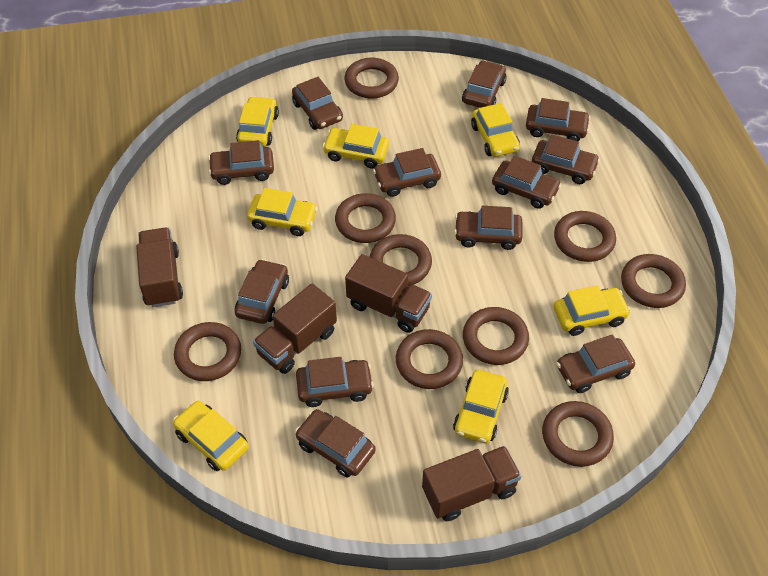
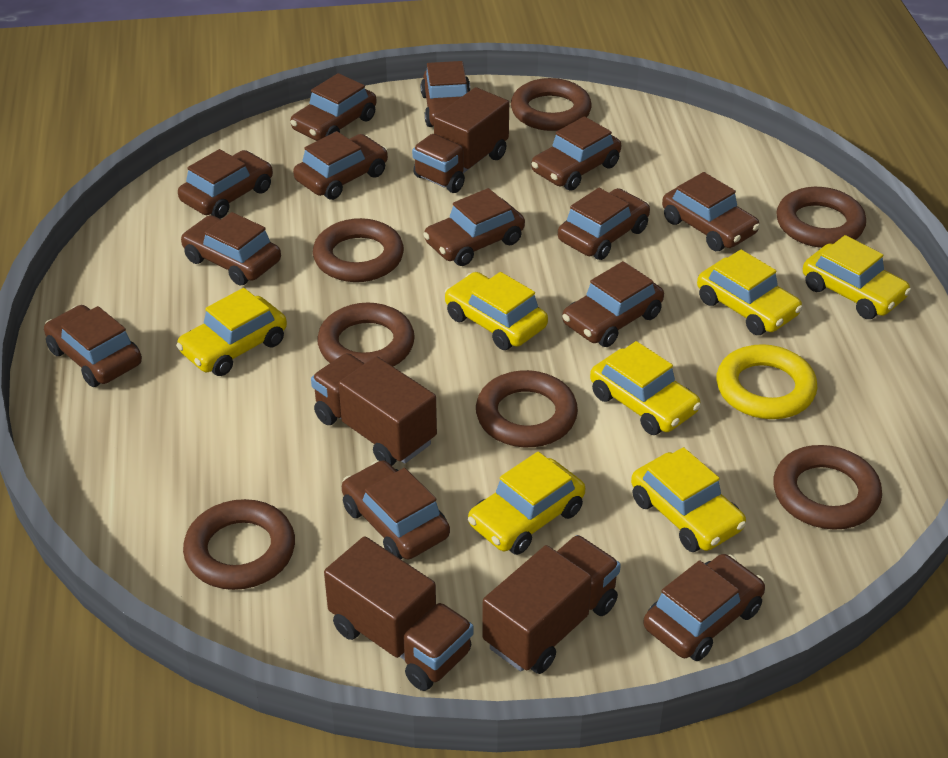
brown car: 12 -> 13
brown ring: 9 -> 7
yellow ring: 0 -> 1

